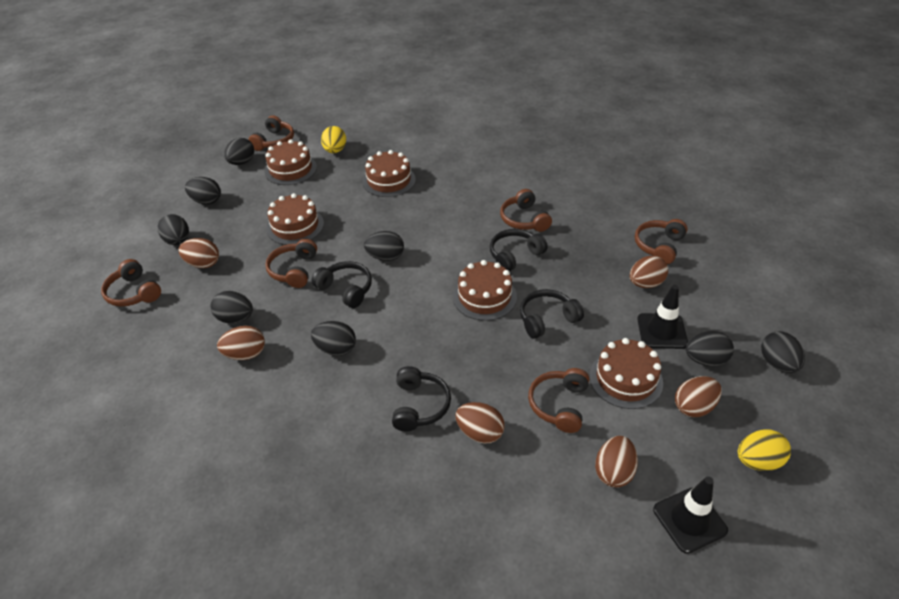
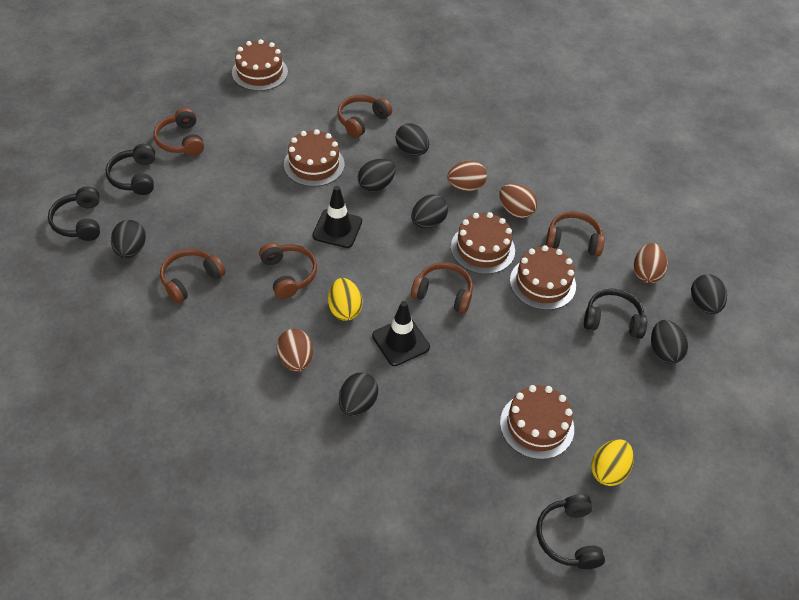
black egg: 8 -> 7
brown egg: 6 -> 4

